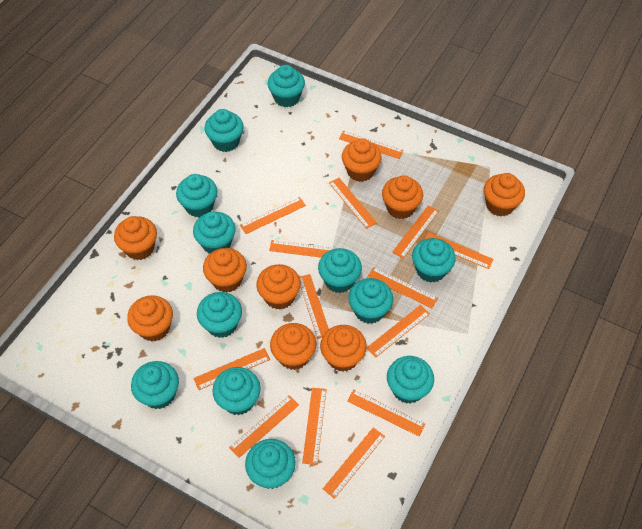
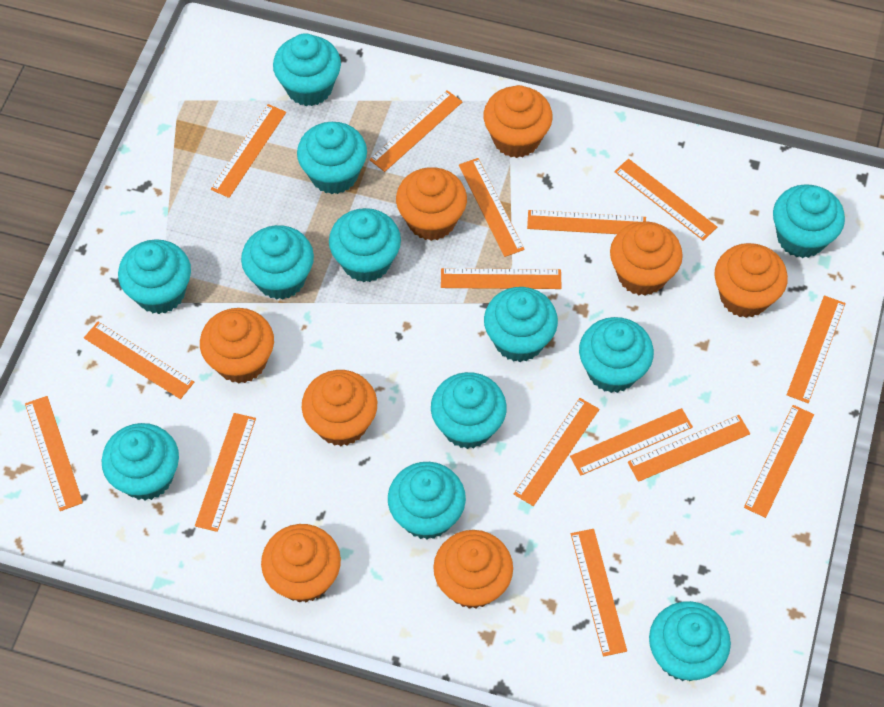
orange cupcake: 9 -> 8
orange ruler: 14 -> 15

